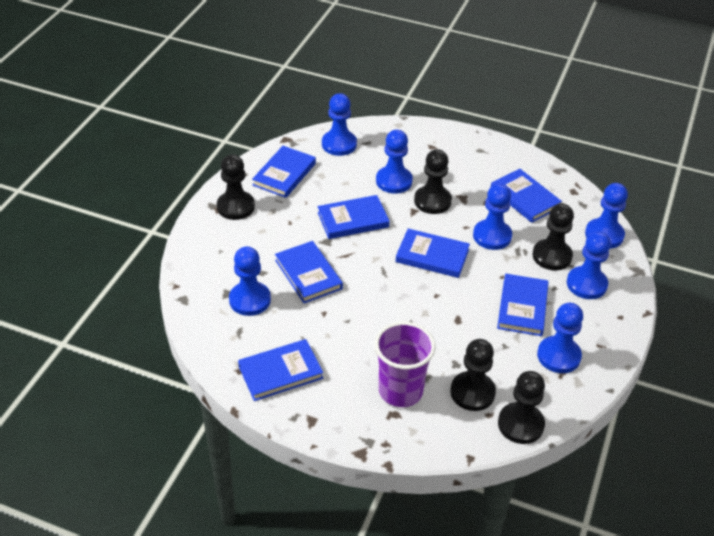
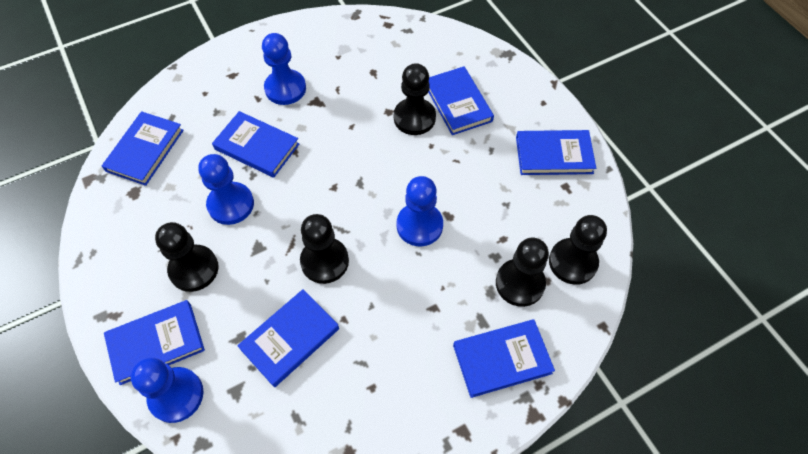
blue pawn: 7 -> 4
purple cup: 1 -> 0

